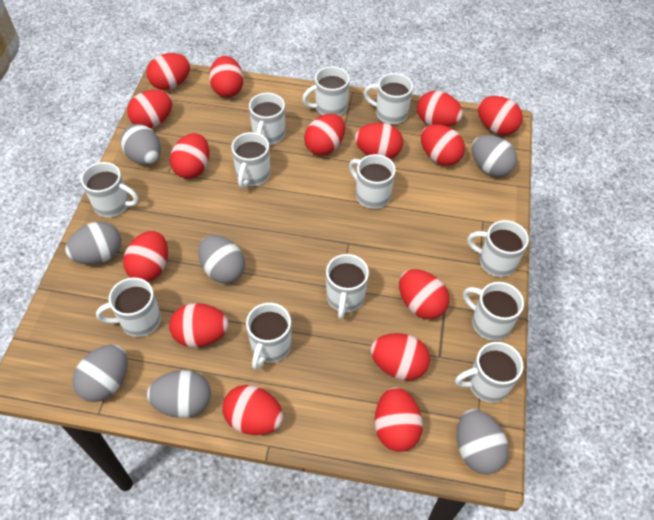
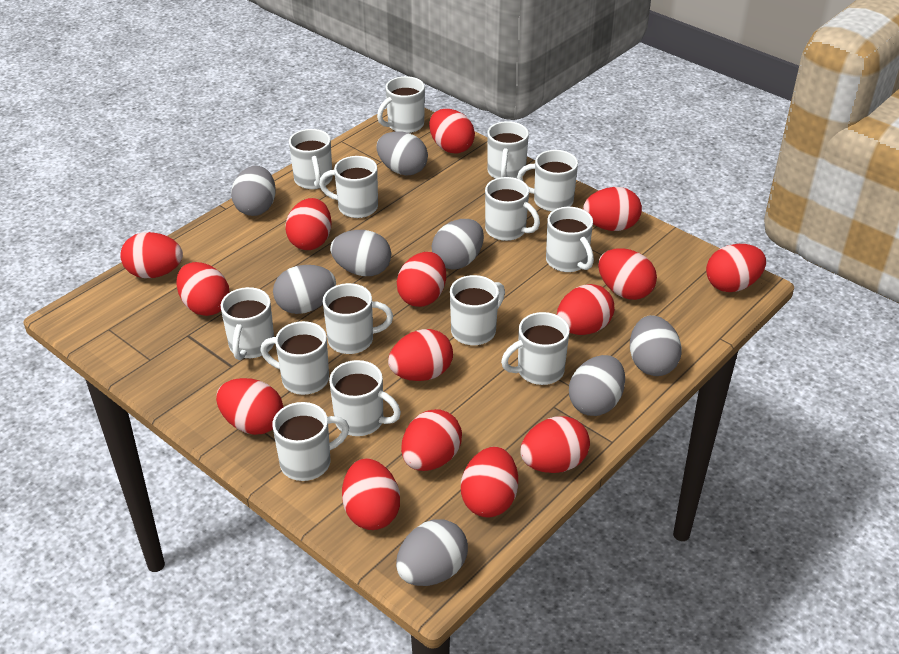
grey egg: 7 -> 8
white mug: 12 -> 14

